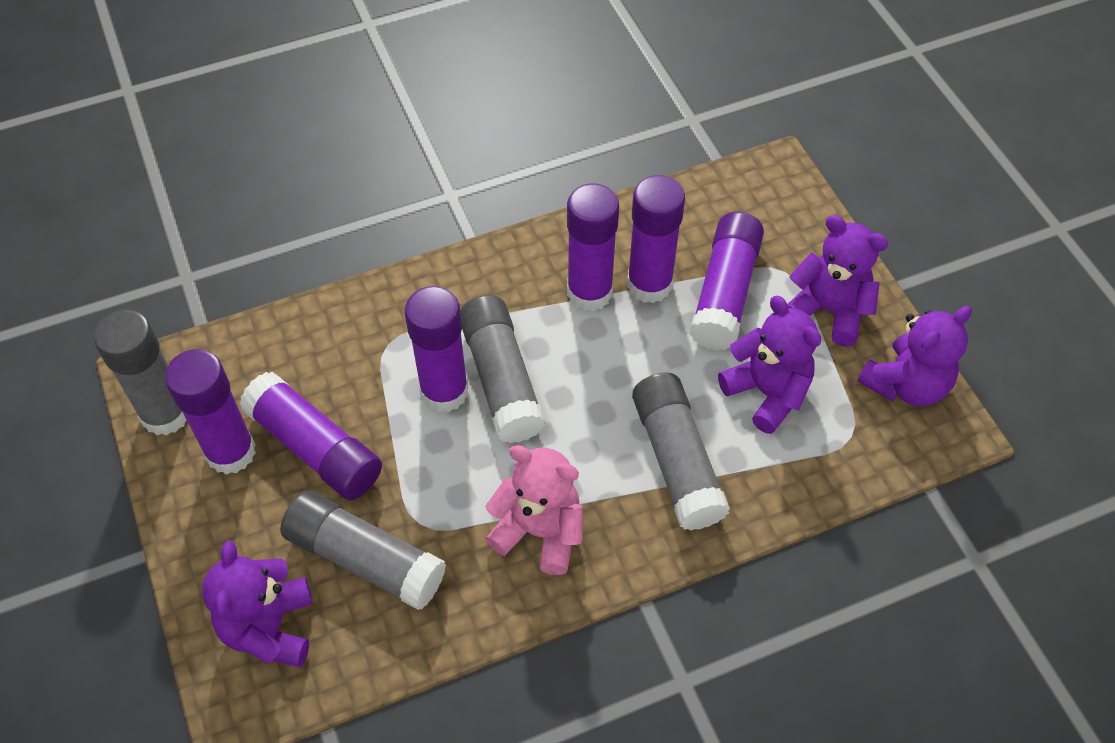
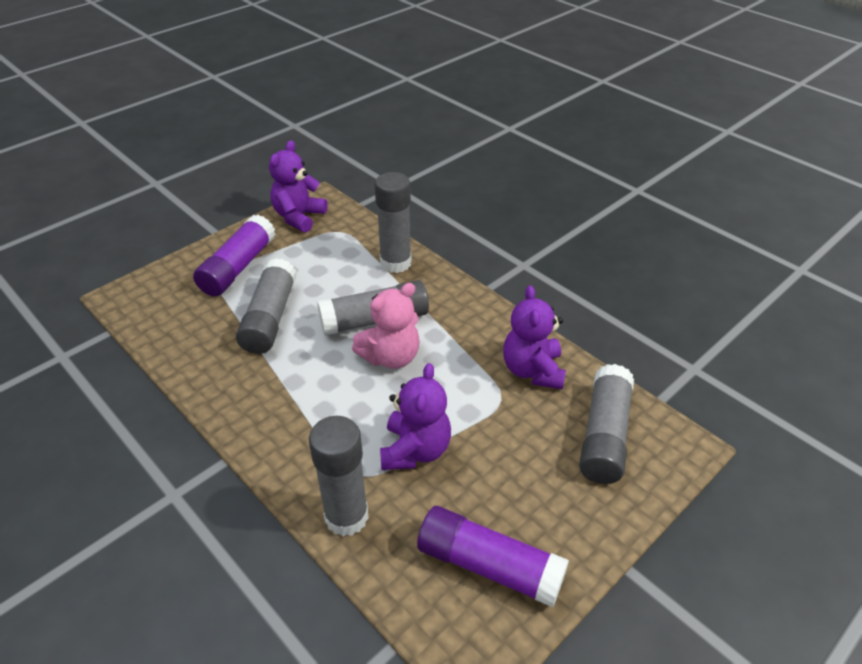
grey glue stick: 4 -> 5
purple glue stick: 6 -> 2
purple teddy bear: 4 -> 3

